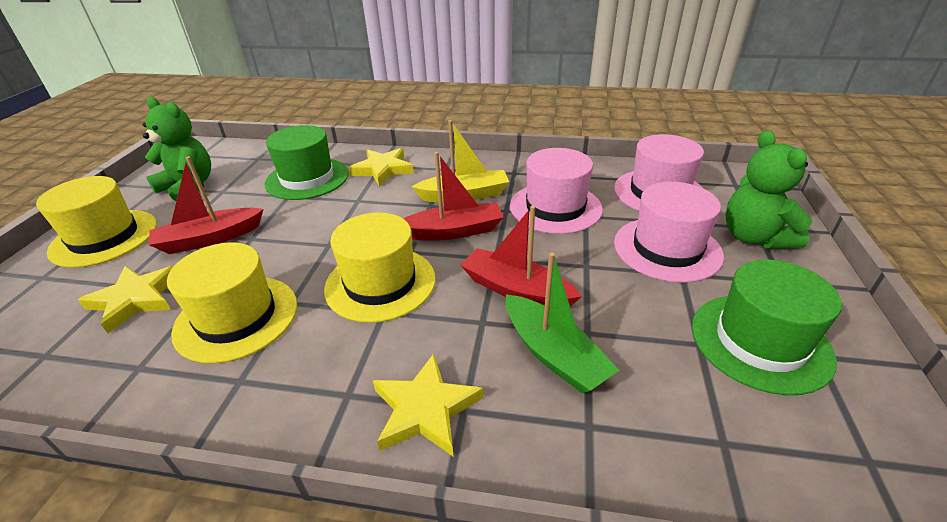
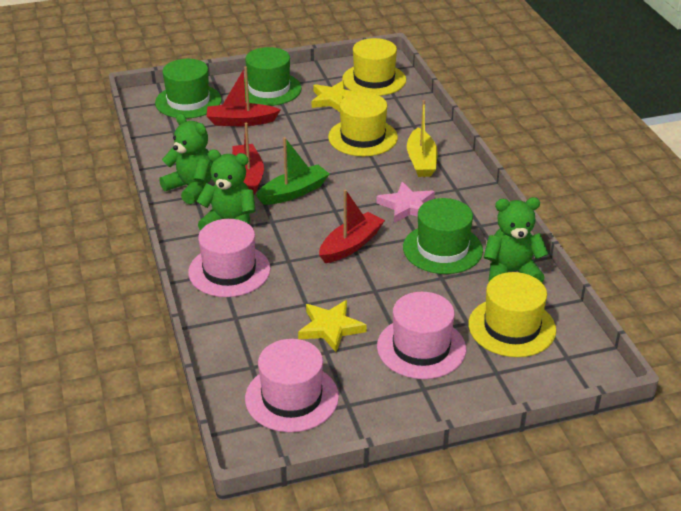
green hat: 2 -> 3
green teddy bear: 2 -> 3
pink star: 0 -> 1
yellow star: 3 -> 2

